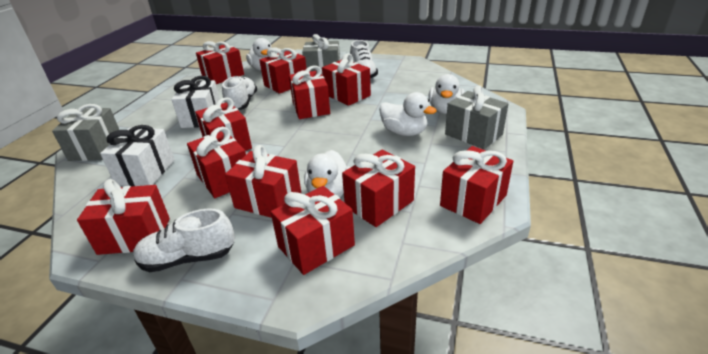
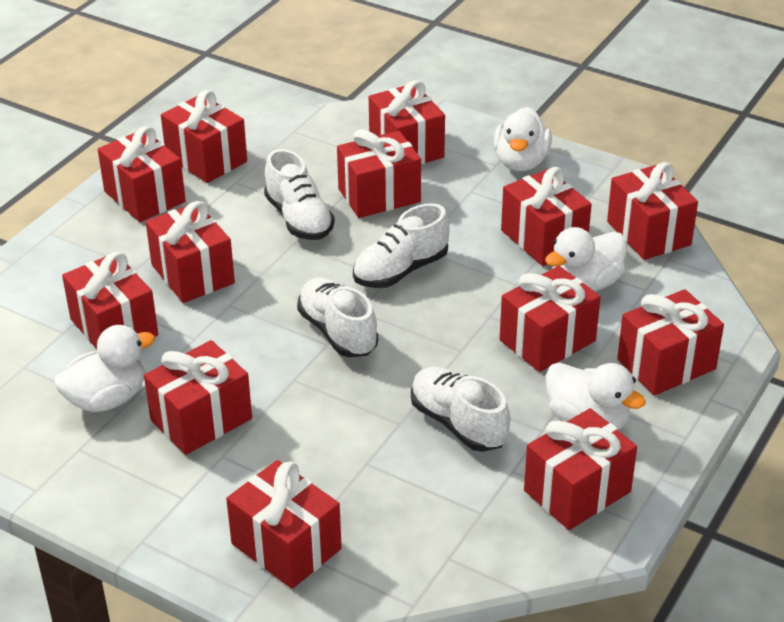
grey gift: 3 -> 0
red gift: 11 -> 13
white gift: 2 -> 0
white shoe: 3 -> 4

